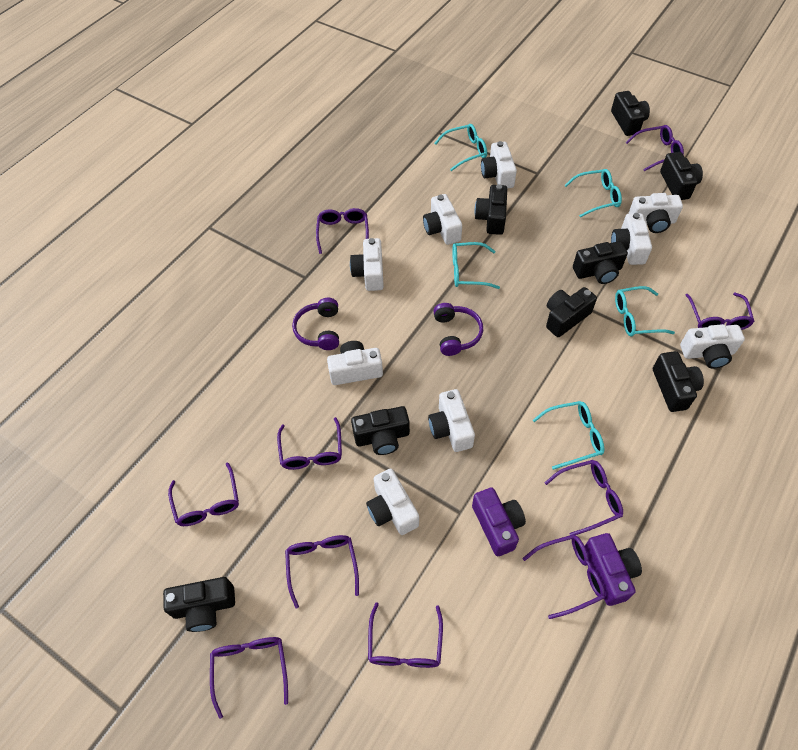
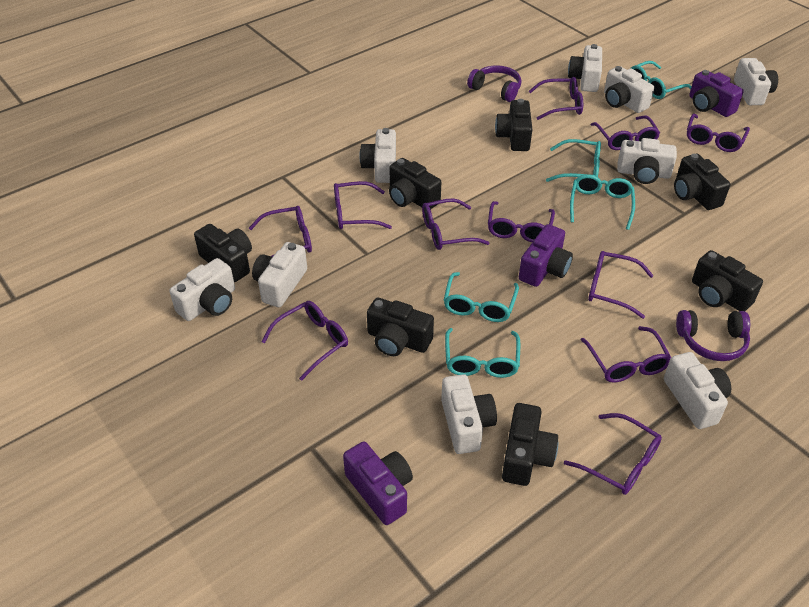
black camera: 8 -> 7
purple camera: 2 -> 3
purple glasses: 10 -> 11

